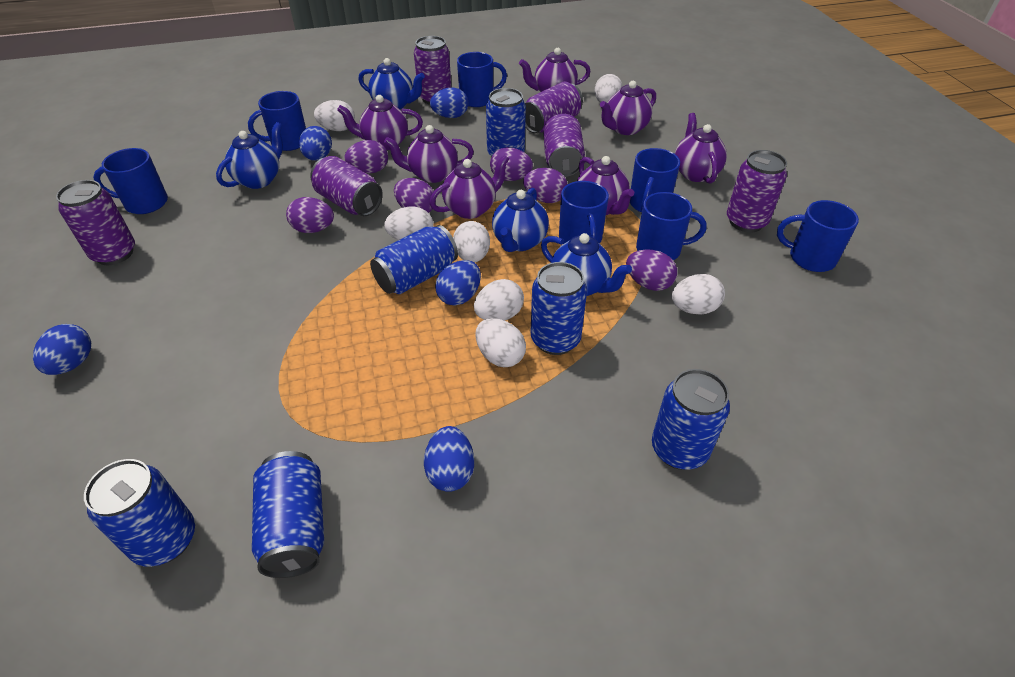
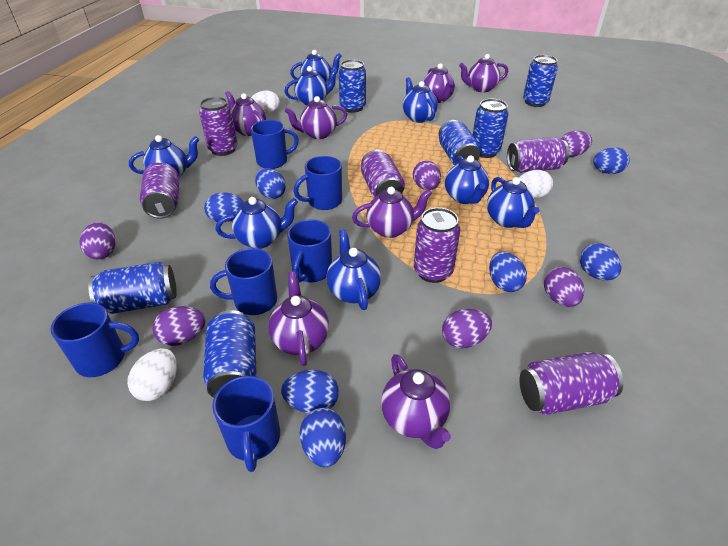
blue egg: 5 -> 7
blue mug: 7 -> 6
blue teapot: 4 -> 8
white egg: 7 -> 3

